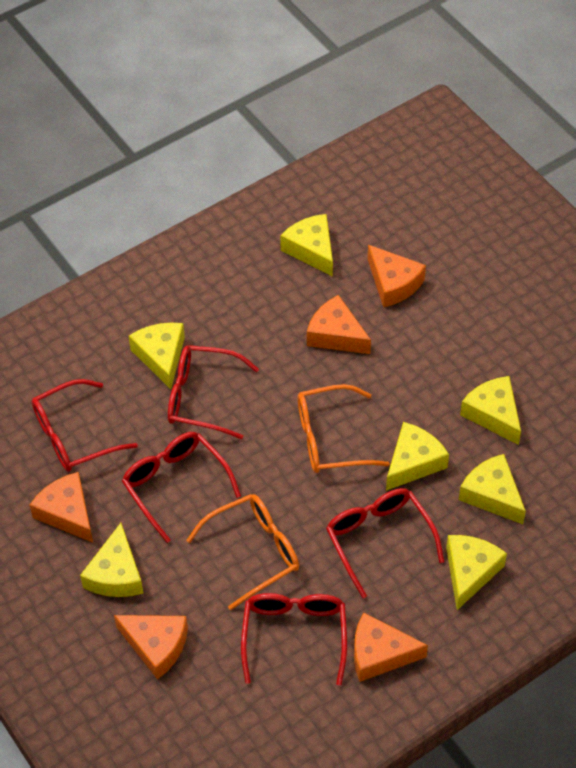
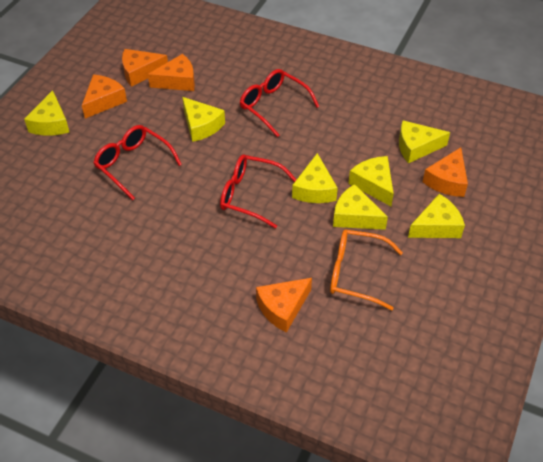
orange glasses: 2 -> 1
red glasses: 5 -> 3

